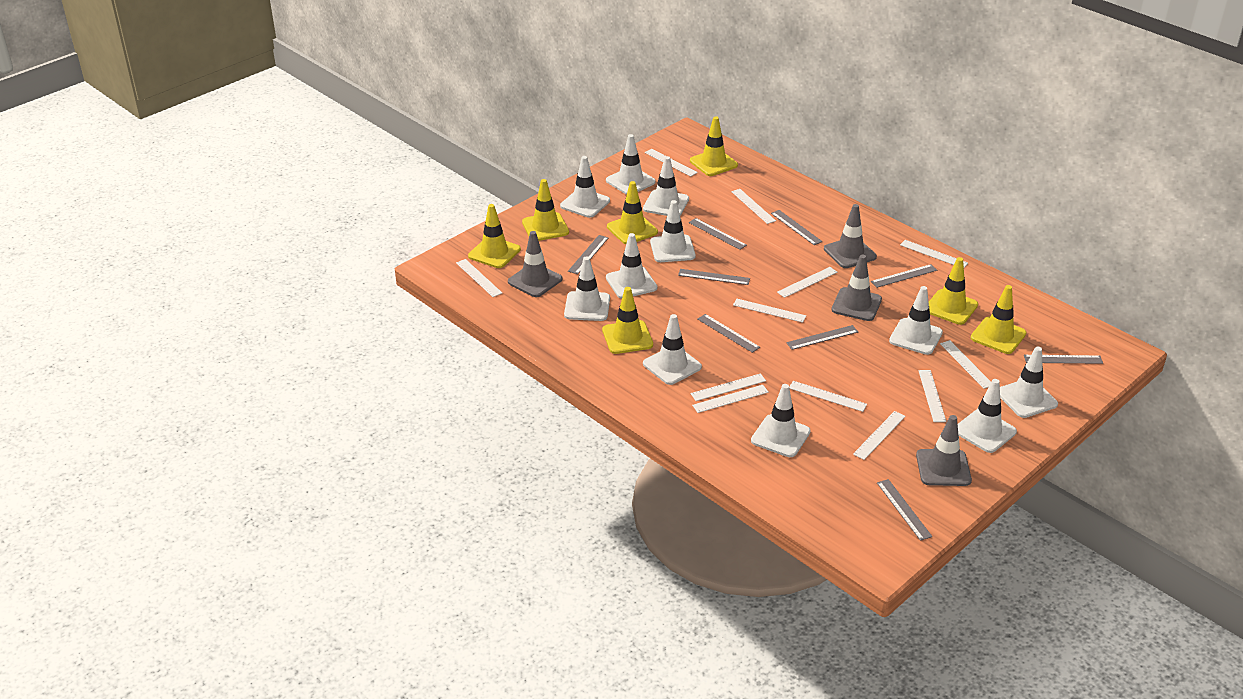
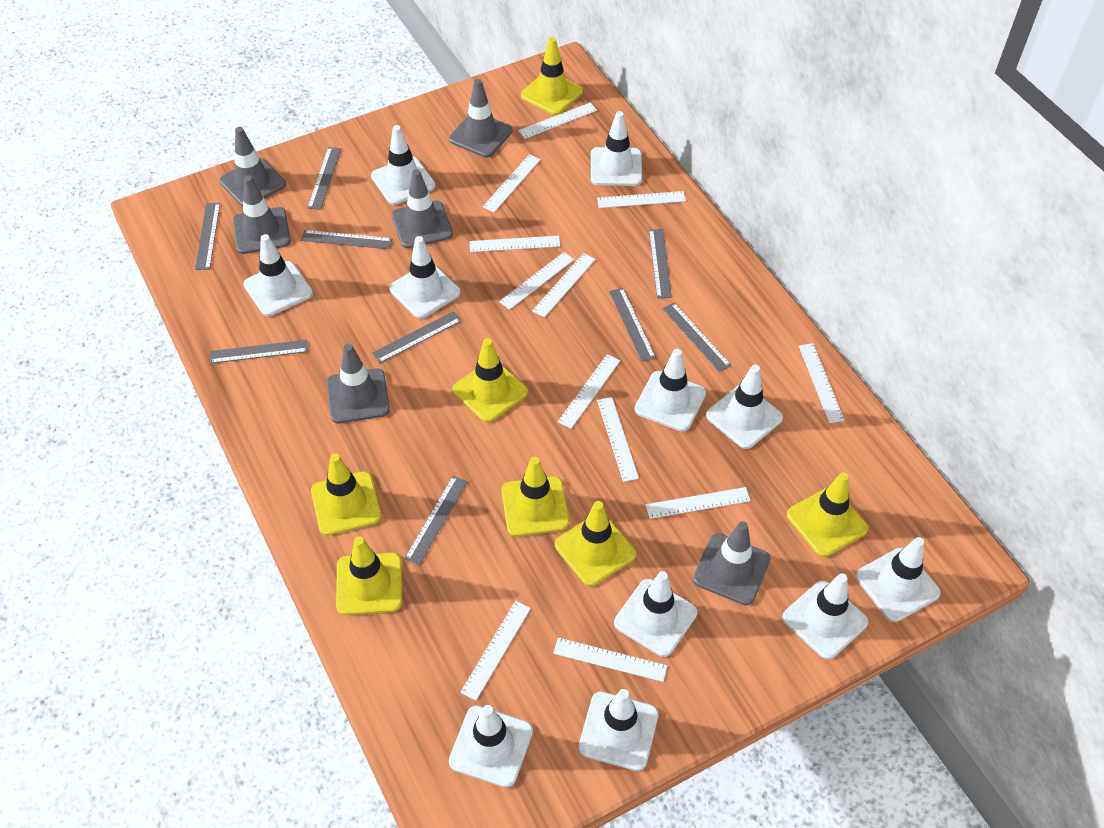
grey traffic cone: 4 -> 6

